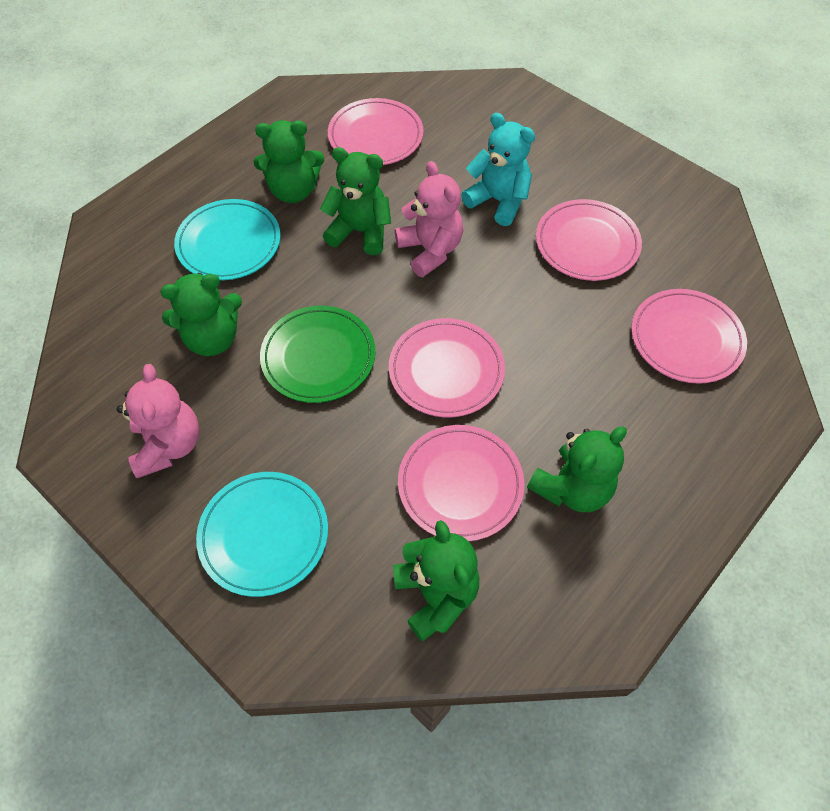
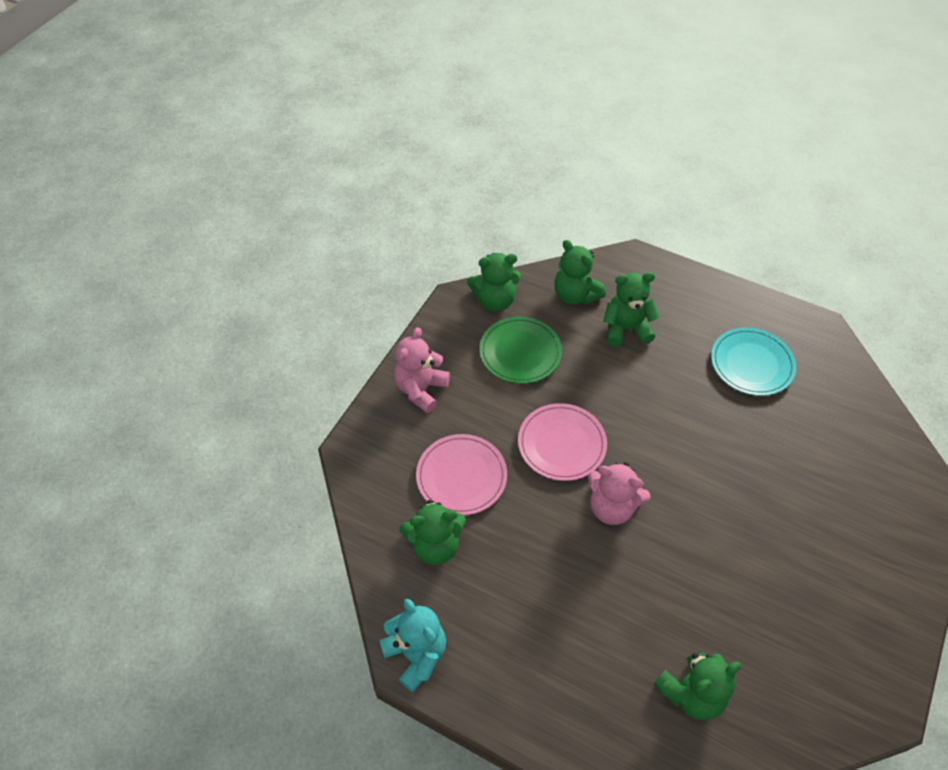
pink plate: 5 -> 2
turquoise plate: 2 -> 1

